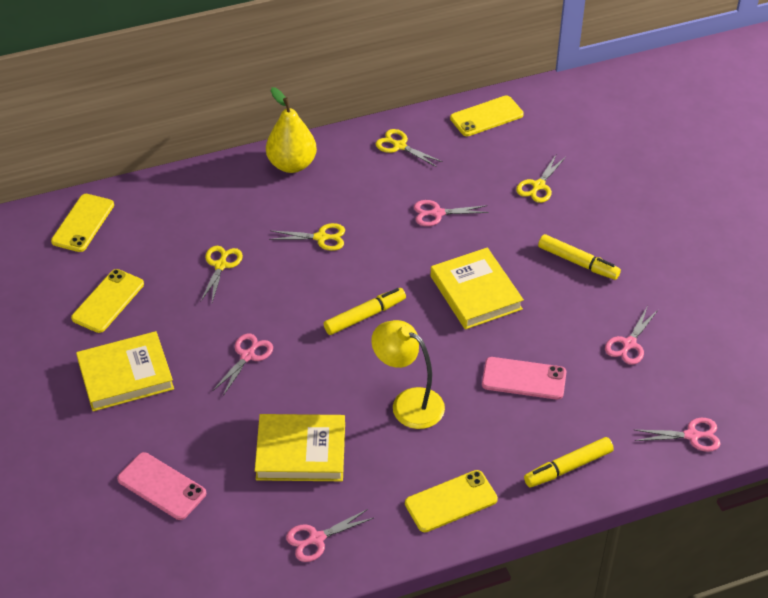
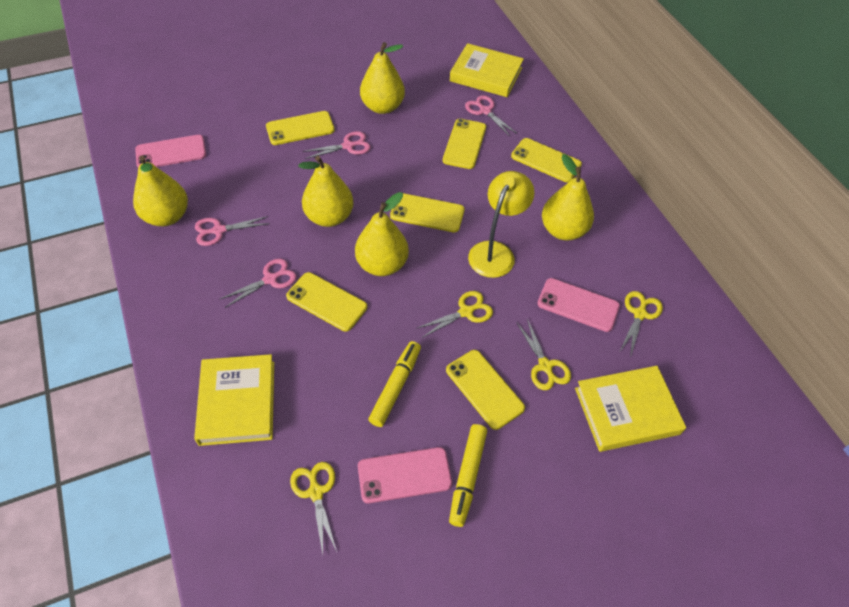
pink phone: 2 -> 3
pink scissors: 5 -> 4
yellow marker: 3 -> 2
yellow pear: 1 -> 5
yellow phone: 4 -> 6

